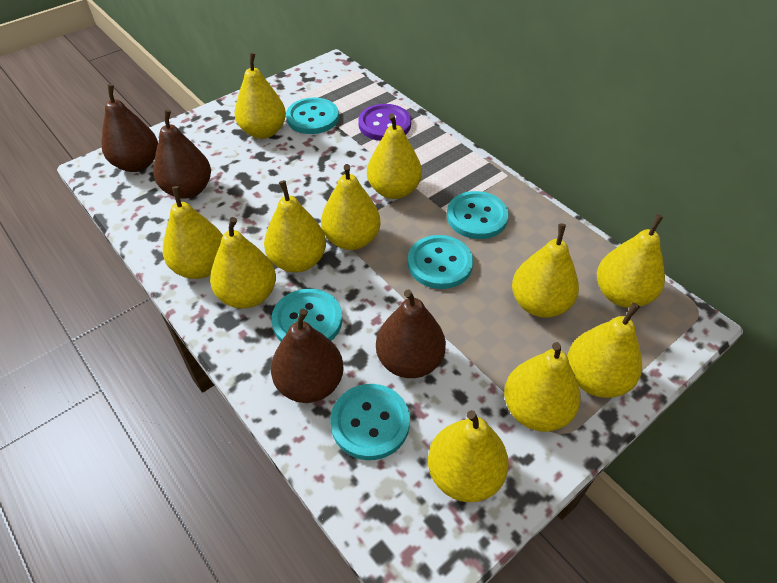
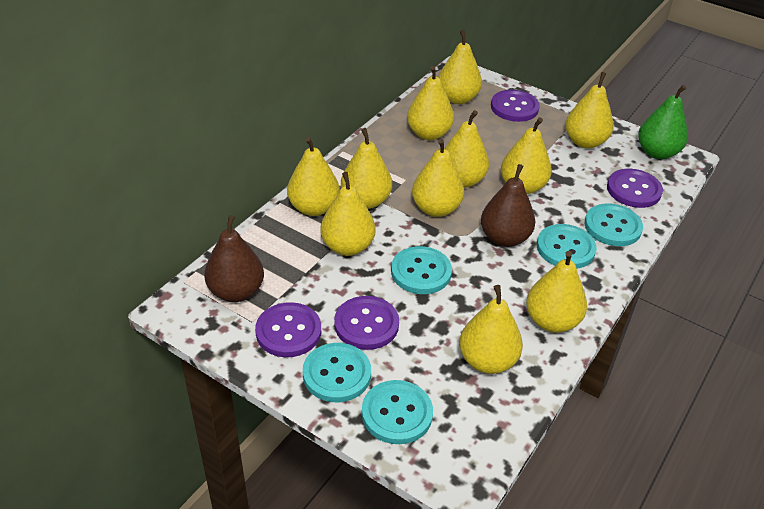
brown pear: 4 -> 2
green pear: 0 -> 1
purple button: 1 -> 4

